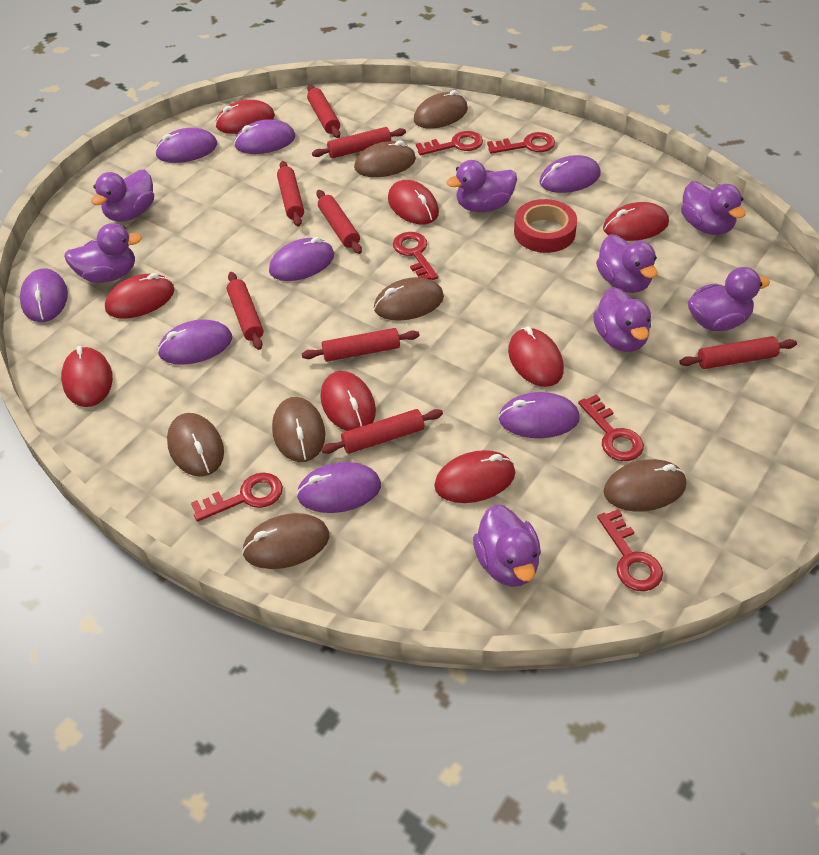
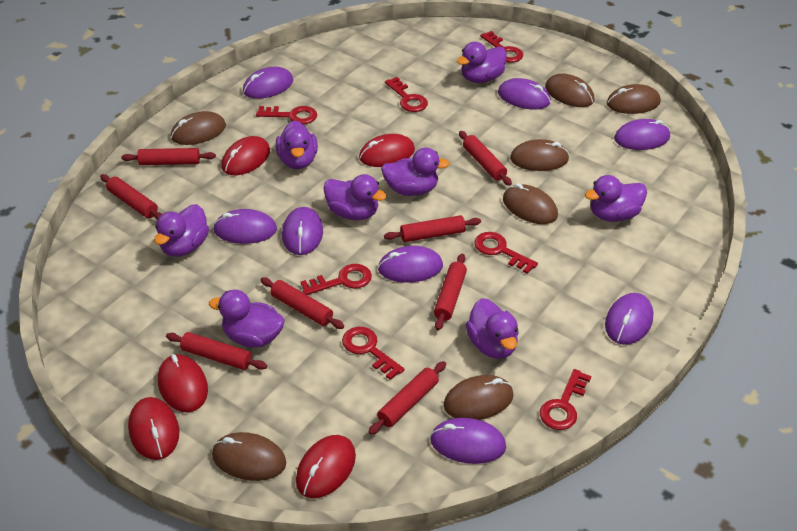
red key: 6 -> 7
red mouse: 8 -> 5
red tape: 1 -> 0

